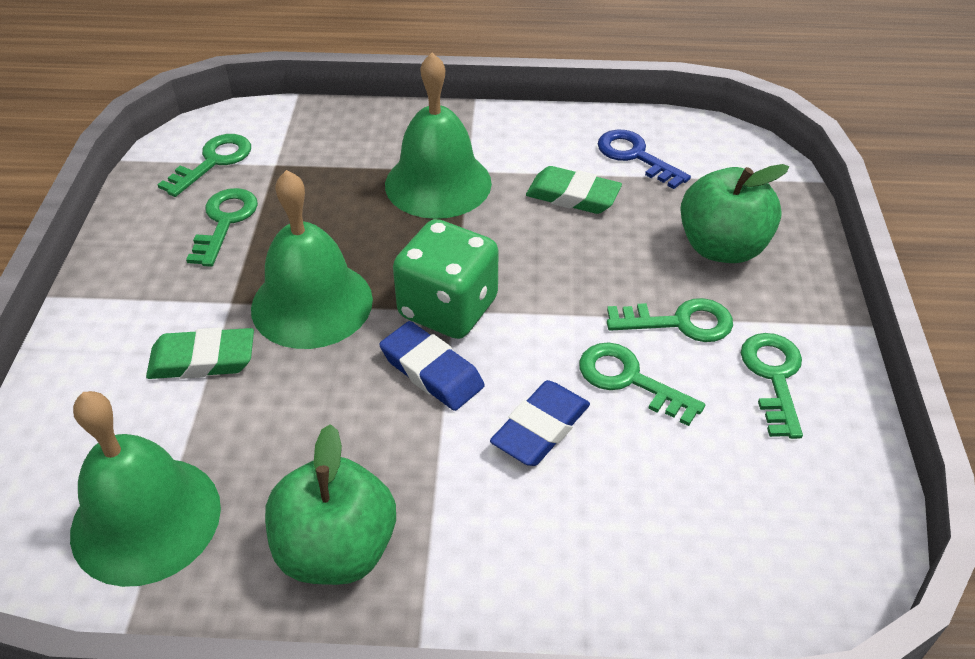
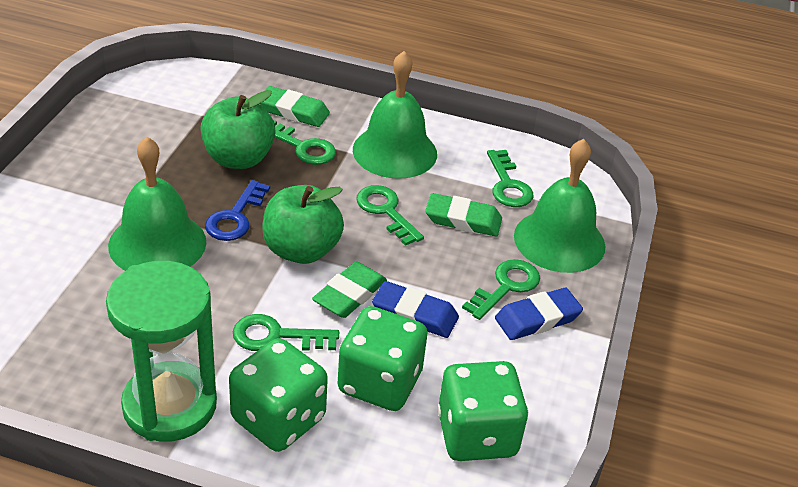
green dice: 1 -> 3
green eraser: 2 -> 3
green hourglass: 0 -> 1

